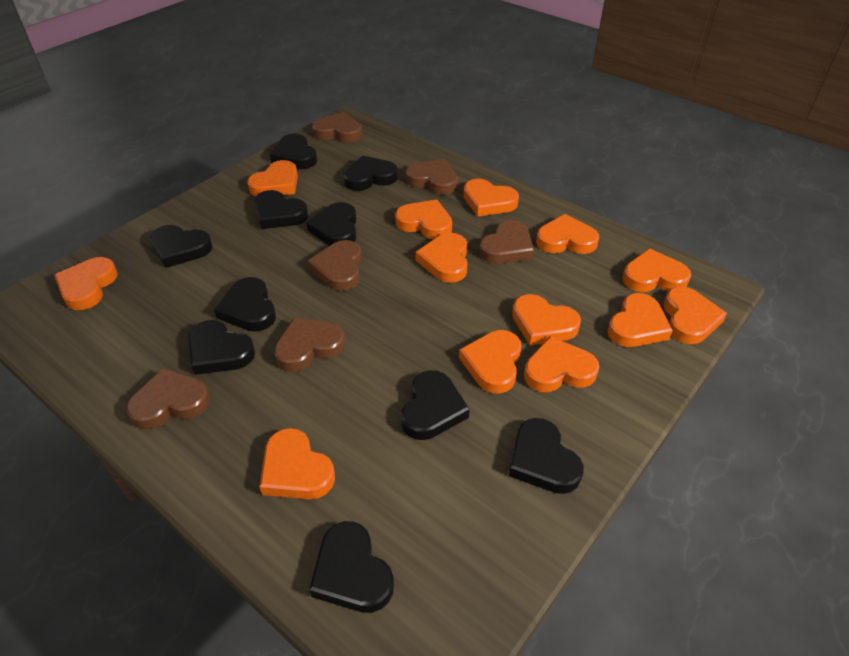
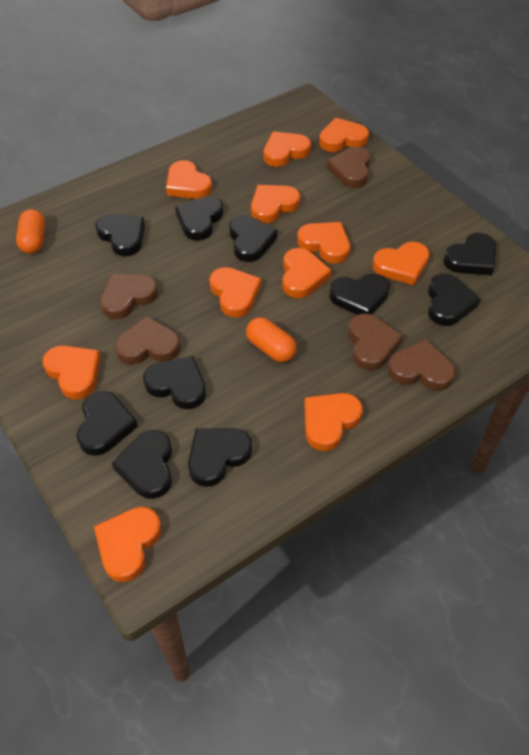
brown heart: 6 -> 5
orange capsule: 0 -> 2
orange heart: 13 -> 11

